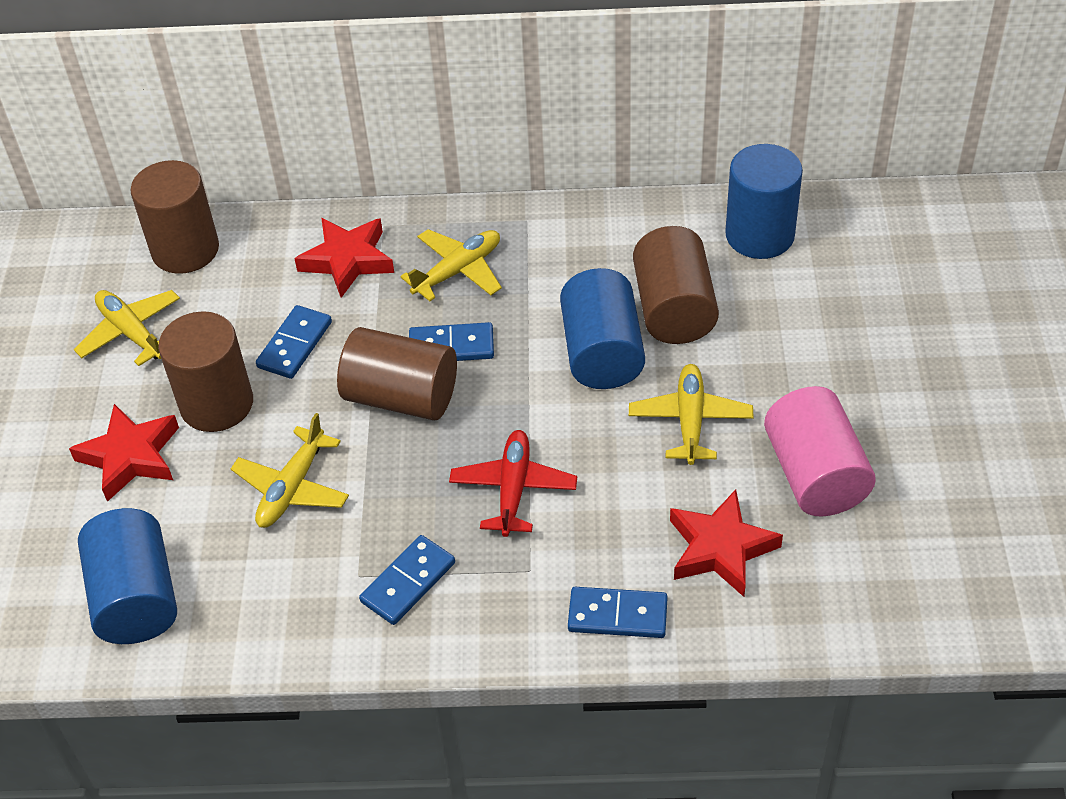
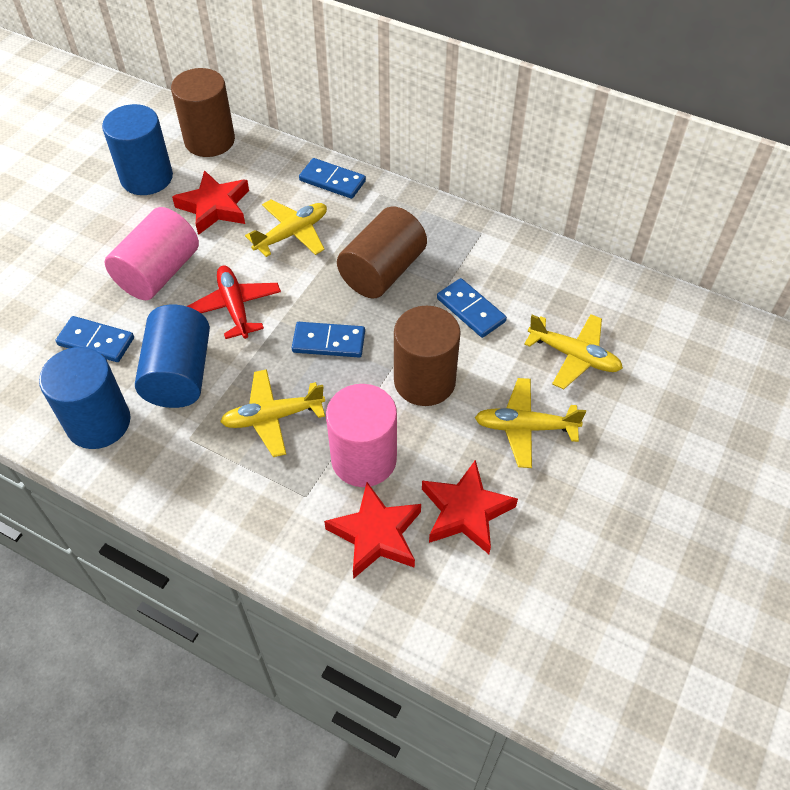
brown cylinder: 4 -> 3
pink cylinder: 1 -> 2

